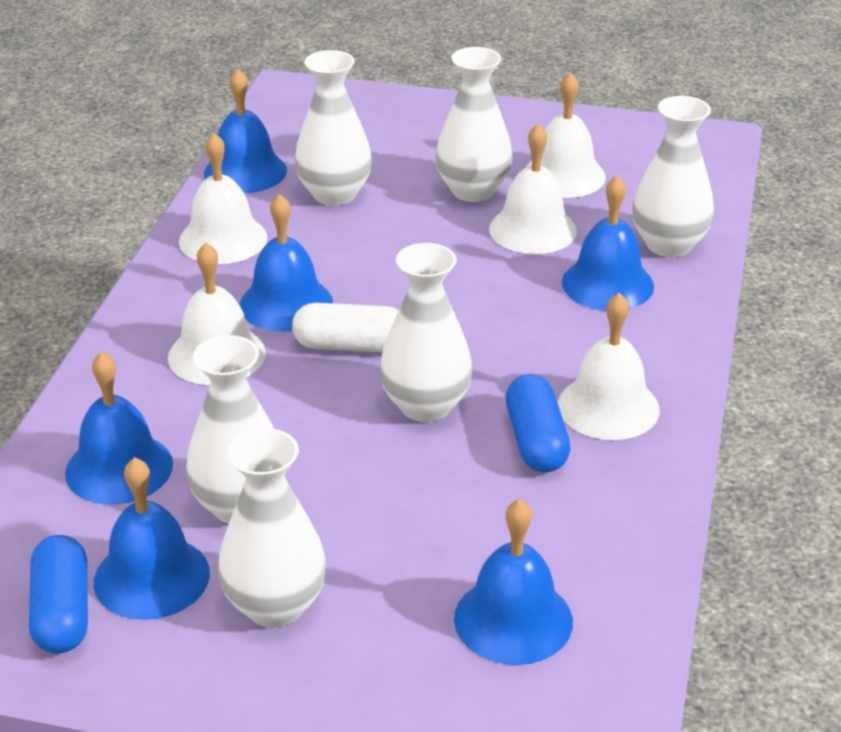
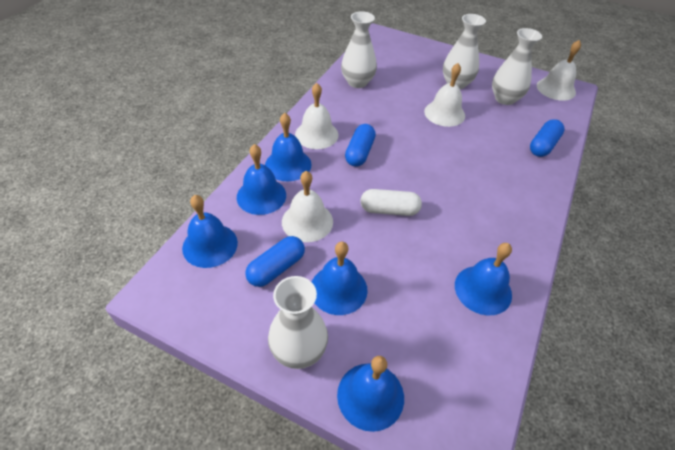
blue capsule: 2 -> 3
white bell: 5 -> 4
white vase: 6 -> 4

